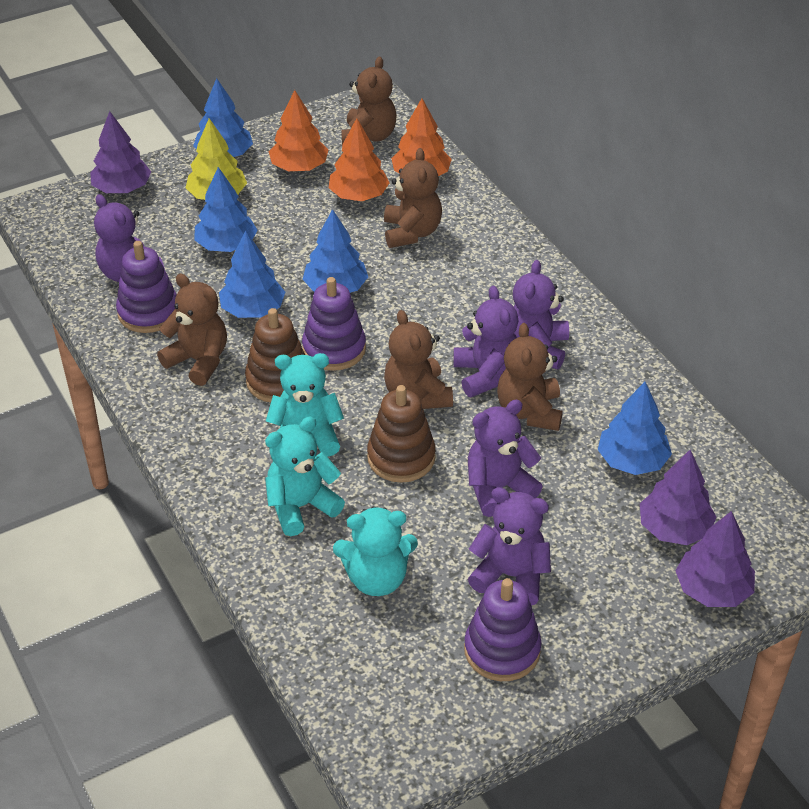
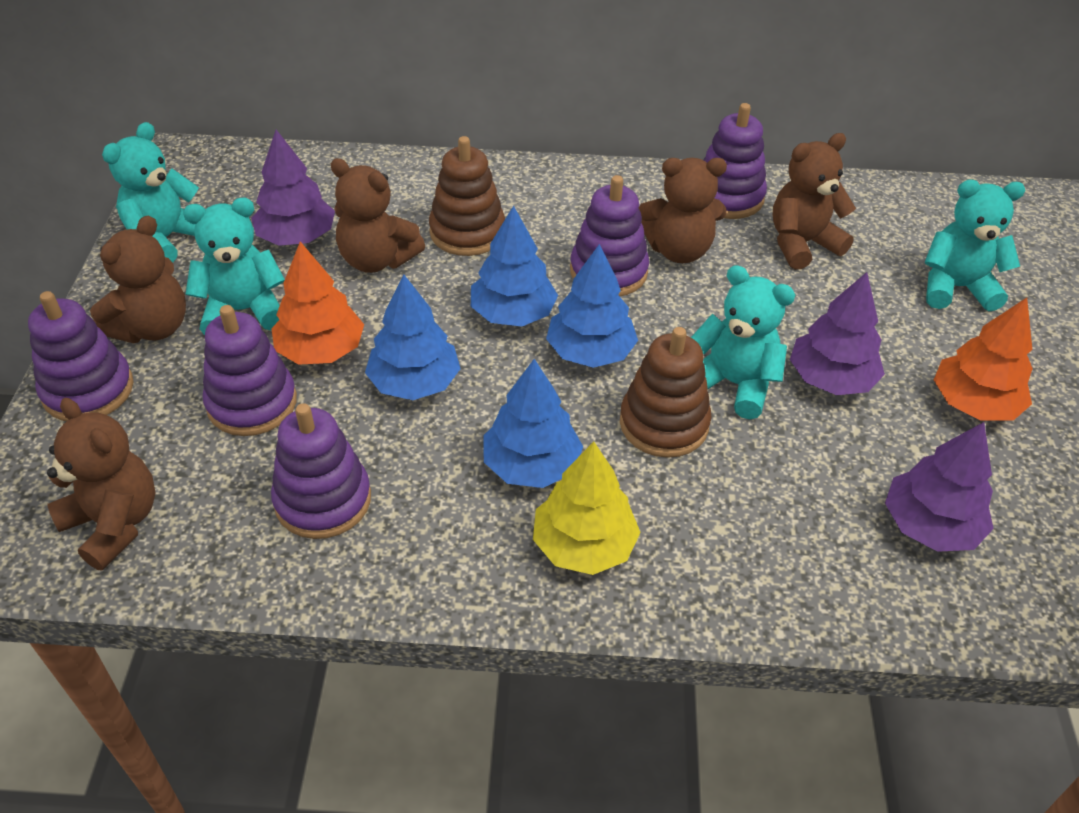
blue tree: 5 -> 4
orange tree: 3 -> 2
purple stacking toy: 3 -> 5
purple teddy bear: 5 -> 0
turquoise teddy bear: 3 -> 4

